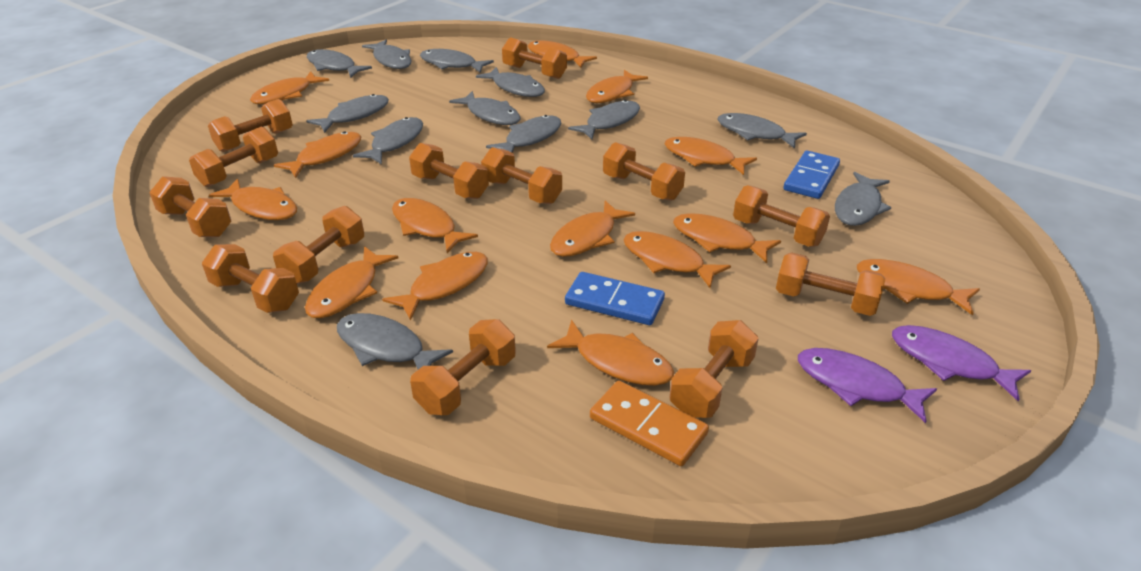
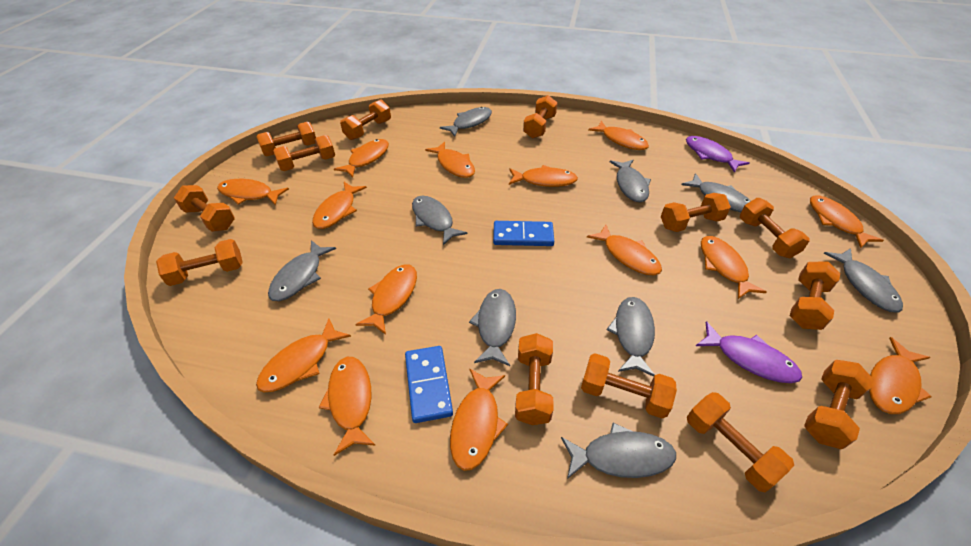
grey fish: 12 -> 9
orange domino: 1 -> 0

